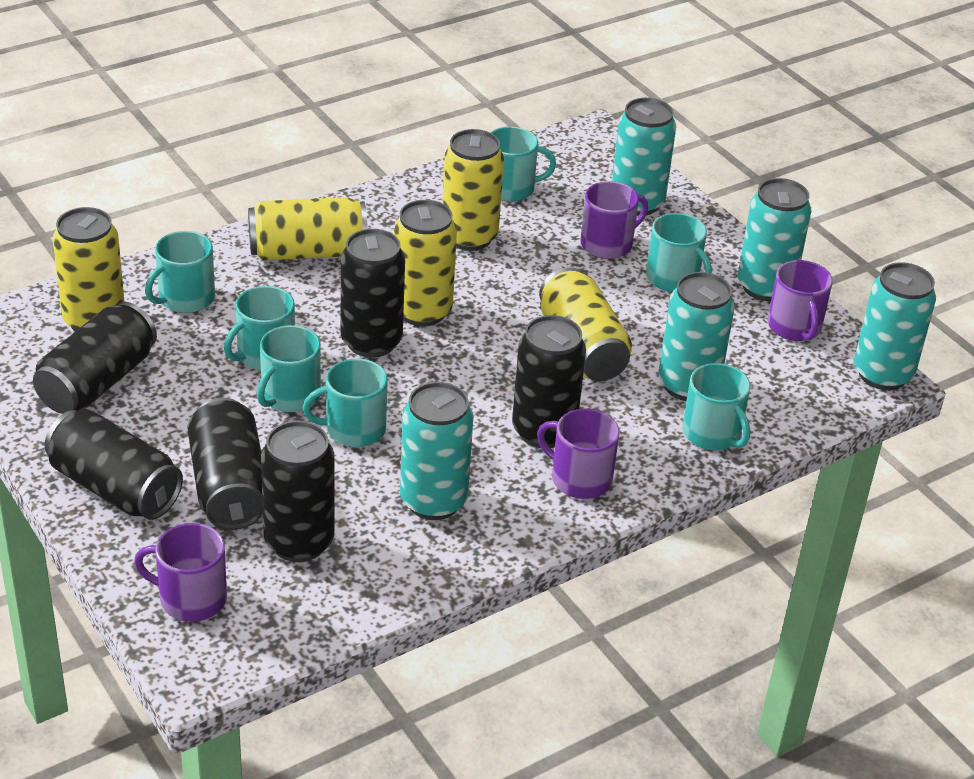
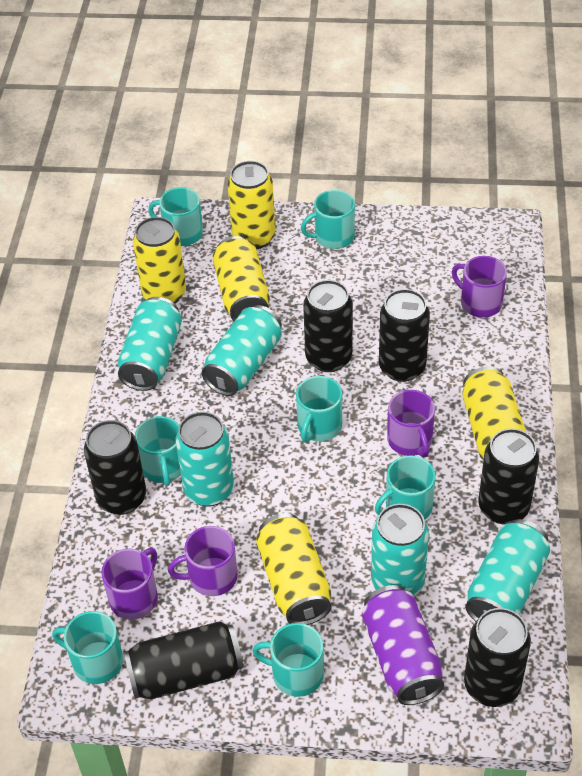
purple can: 0 -> 1

